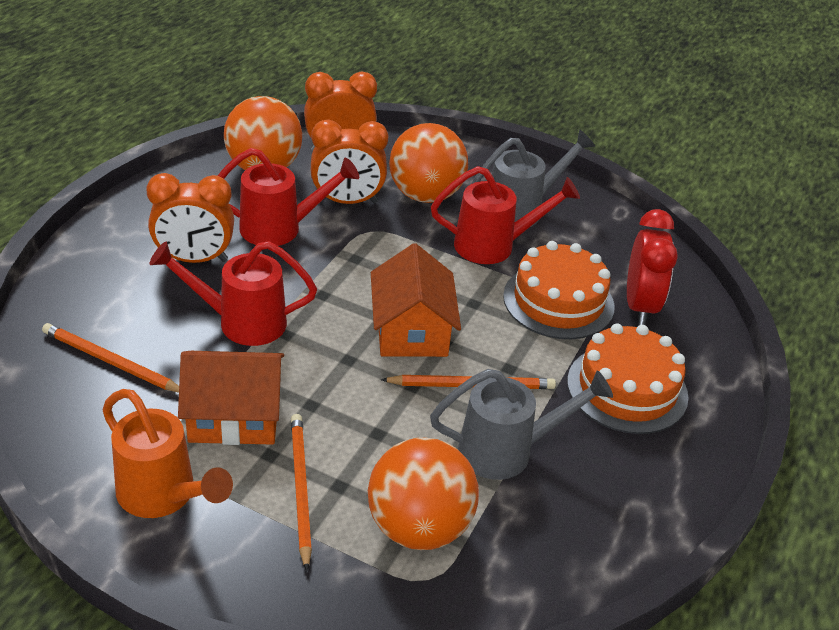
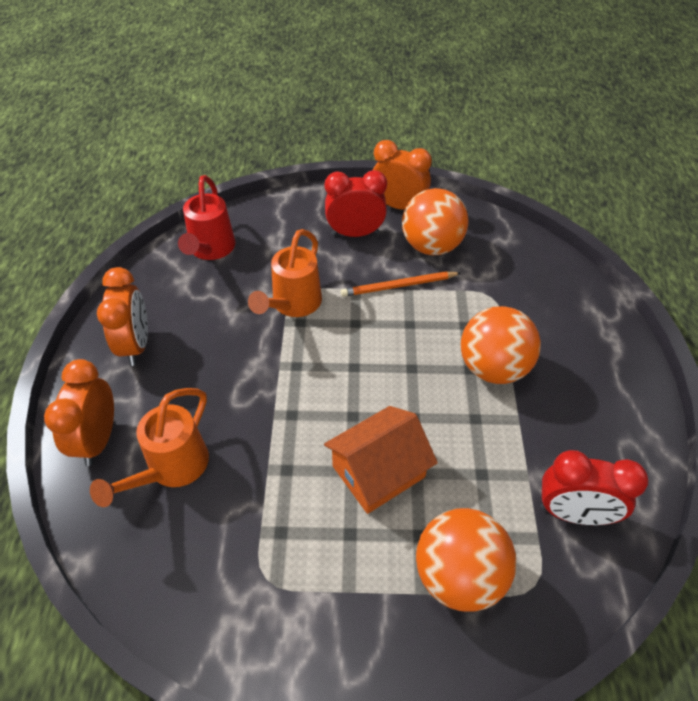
grey watering can: 2 -> 0
orange cake: 2 -> 0
orange house: 2 -> 1
orange pencil: 3 -> 1
orange watering can: 1 -> 2
red clock: 1 -> 2
red watering can: 3 -> 1

